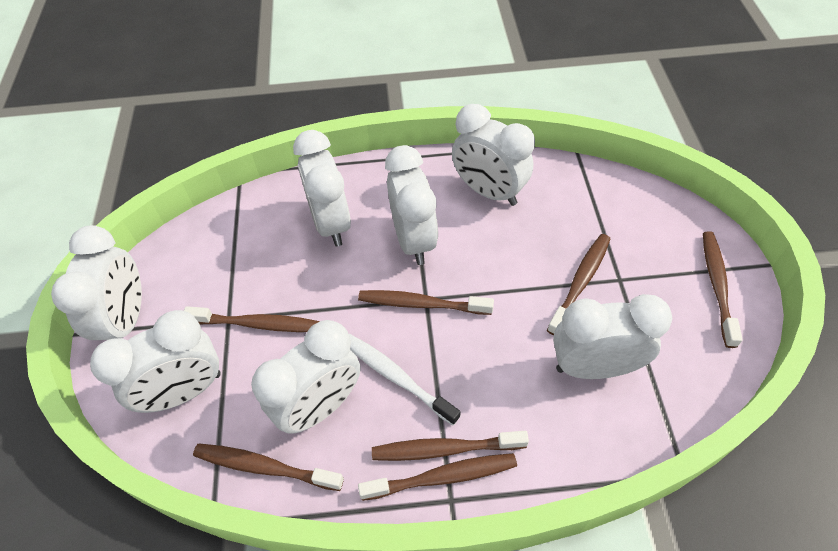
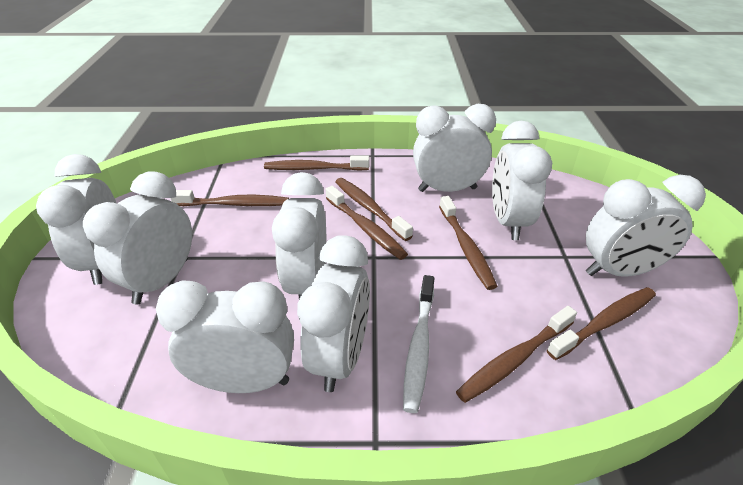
white clock: 7 -> 8

